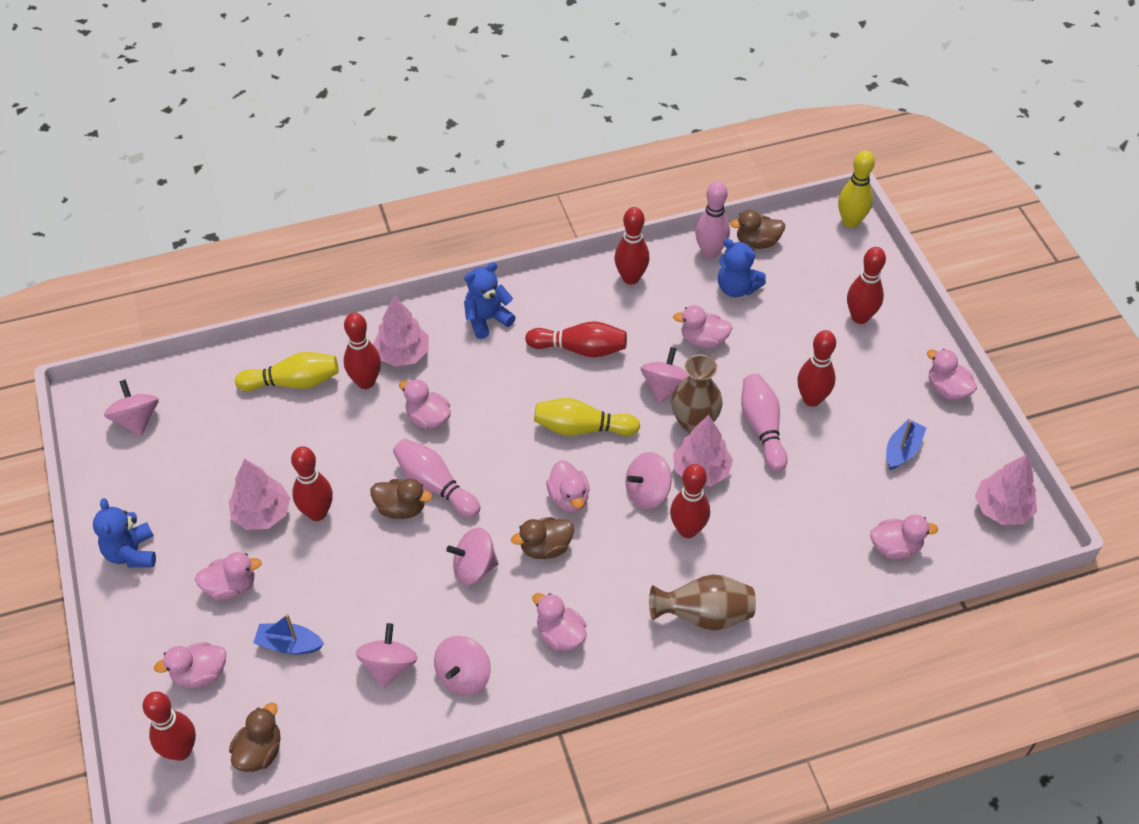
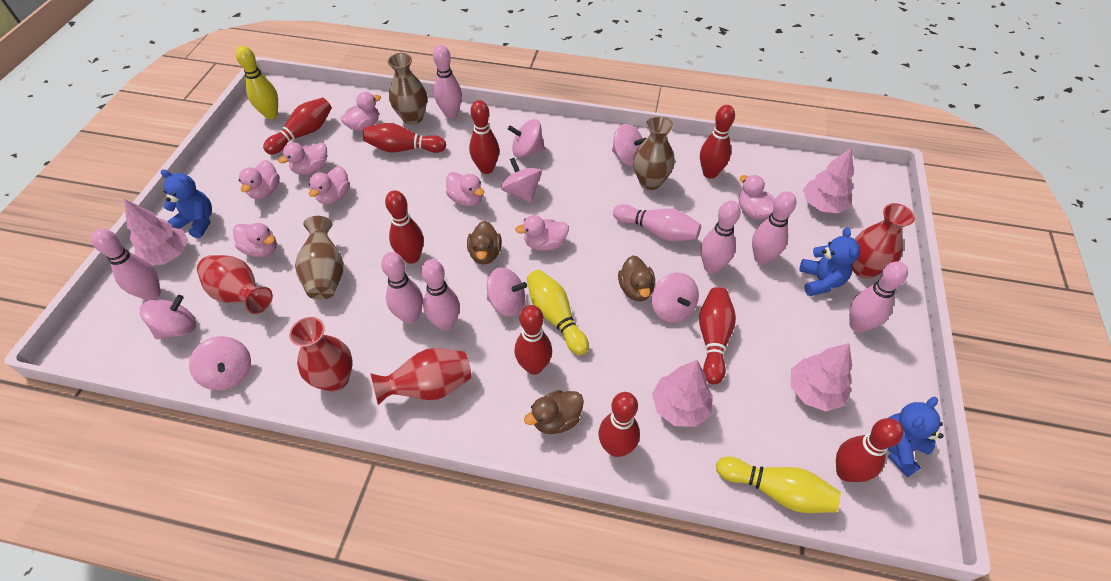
blue boat: 2 -> 0
brown duck: 4 -> 3
brown vase: 2 -> 3
pink bowling pin: 3 -> 8
pink spinning top: 6 -> 7
red bowling pin: 8 -> 9
red vase: 0 -> 4

